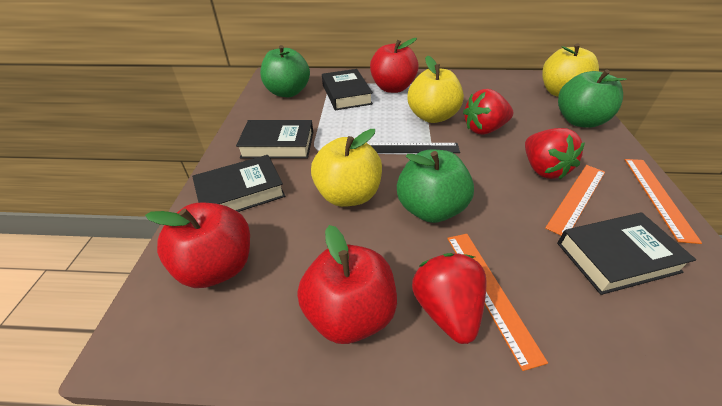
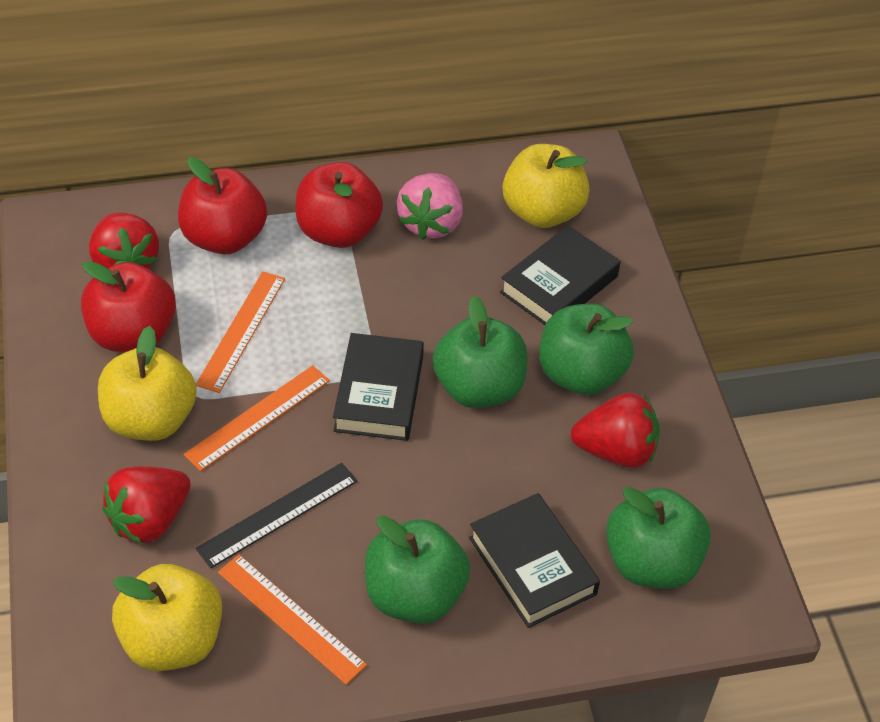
black book: 4 -> 3
green apple: 3 -> 4
pink strawberry: 0 -> 1

